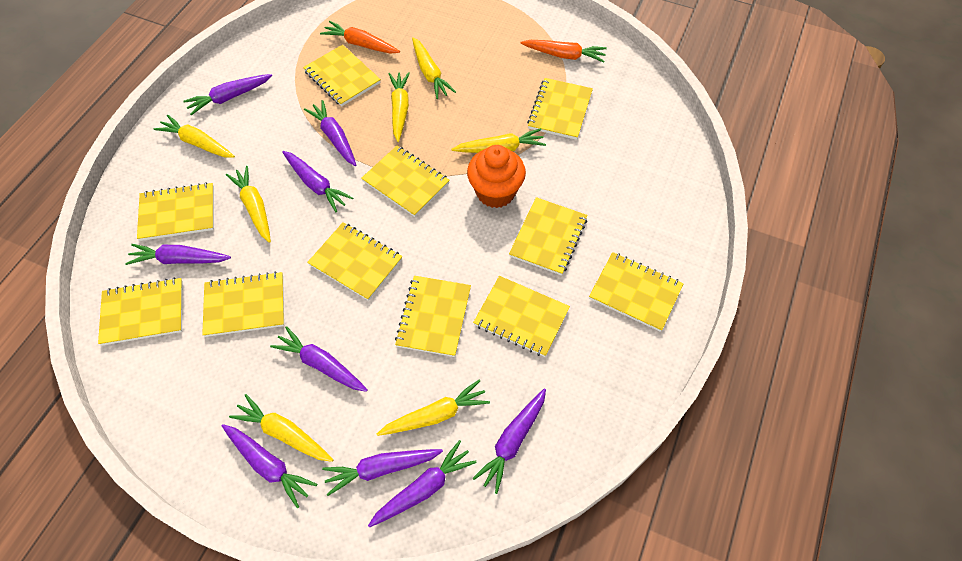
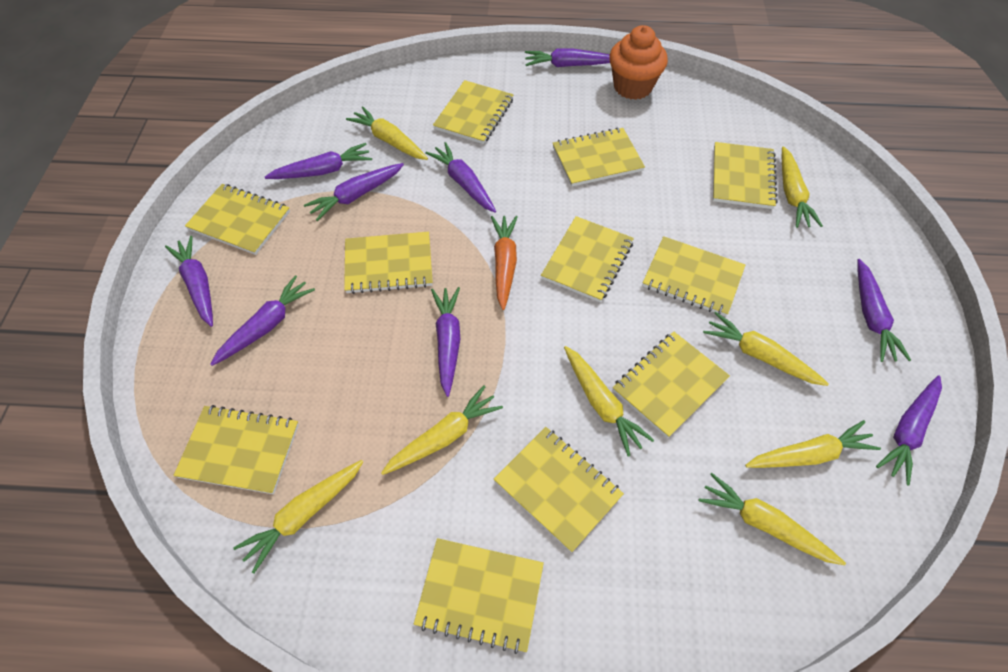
orange carrot: 2 -> 1
yellow carrot: 7 -> 8

